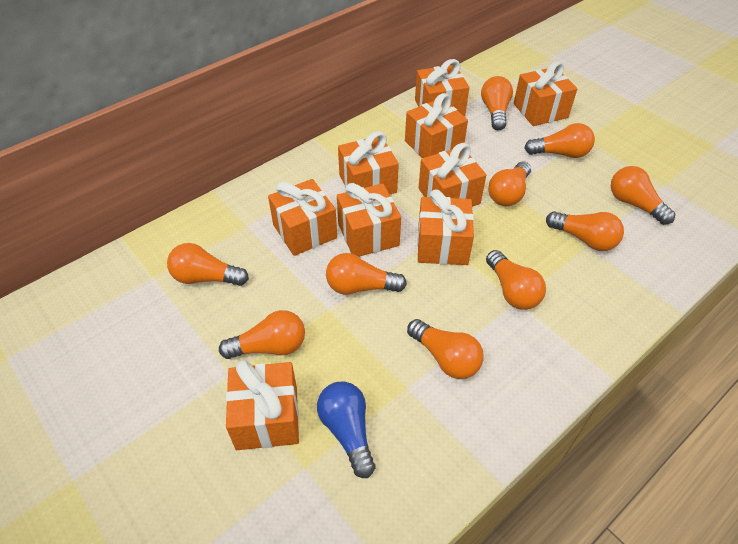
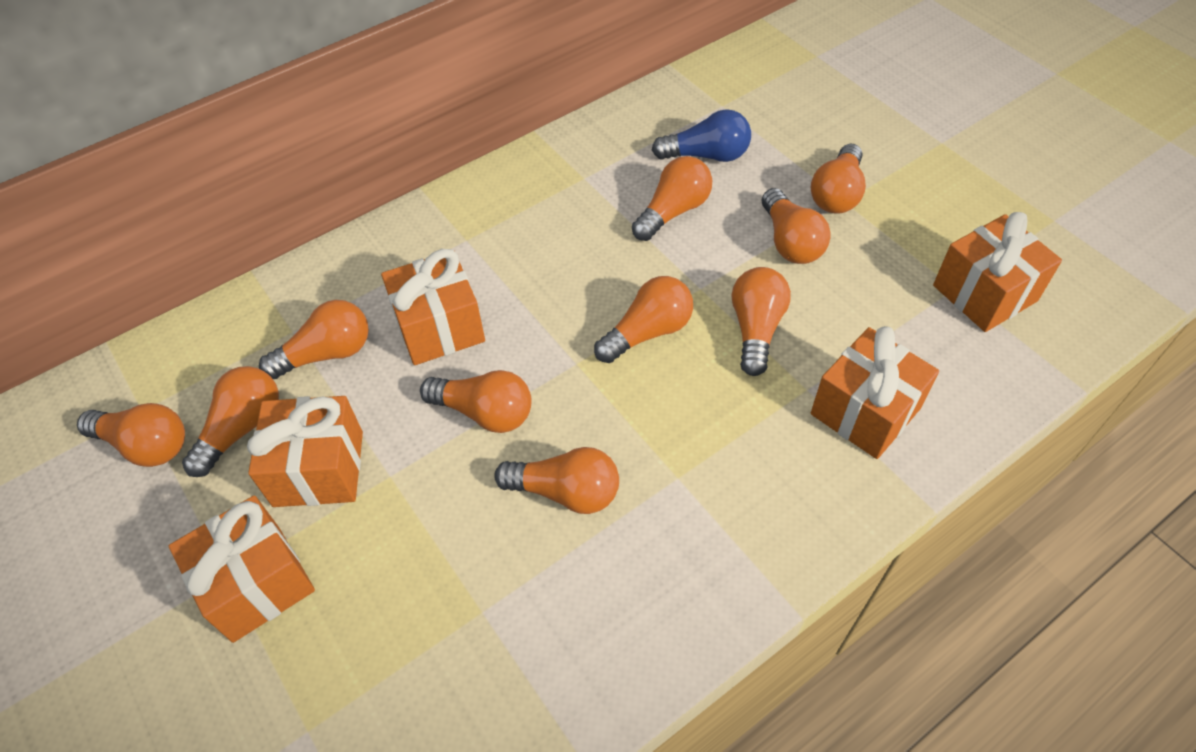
orange gift: 9 -> 5

